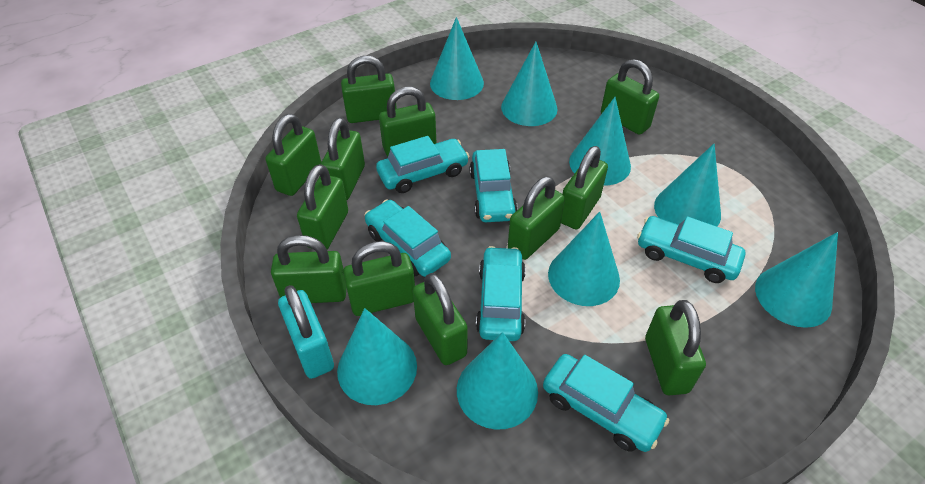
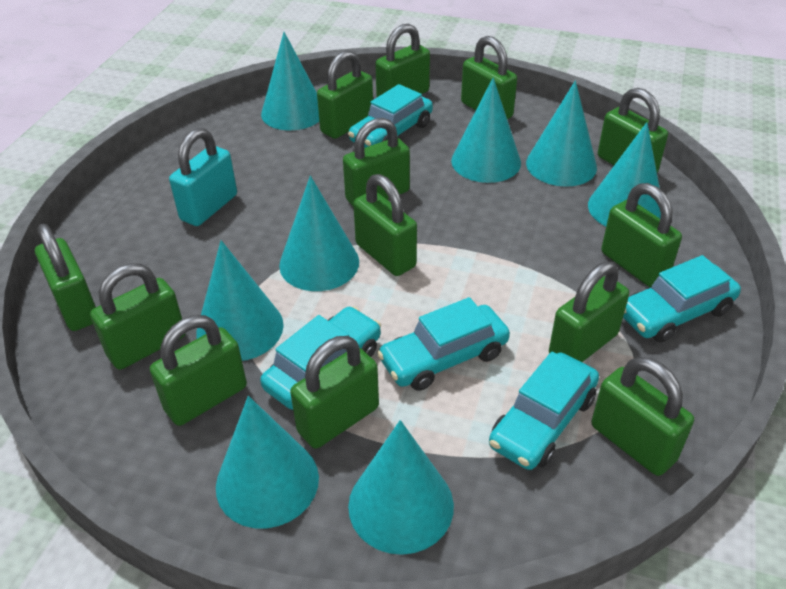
green padlock: 12 -> 13
turquoise car: 6 -> 5

